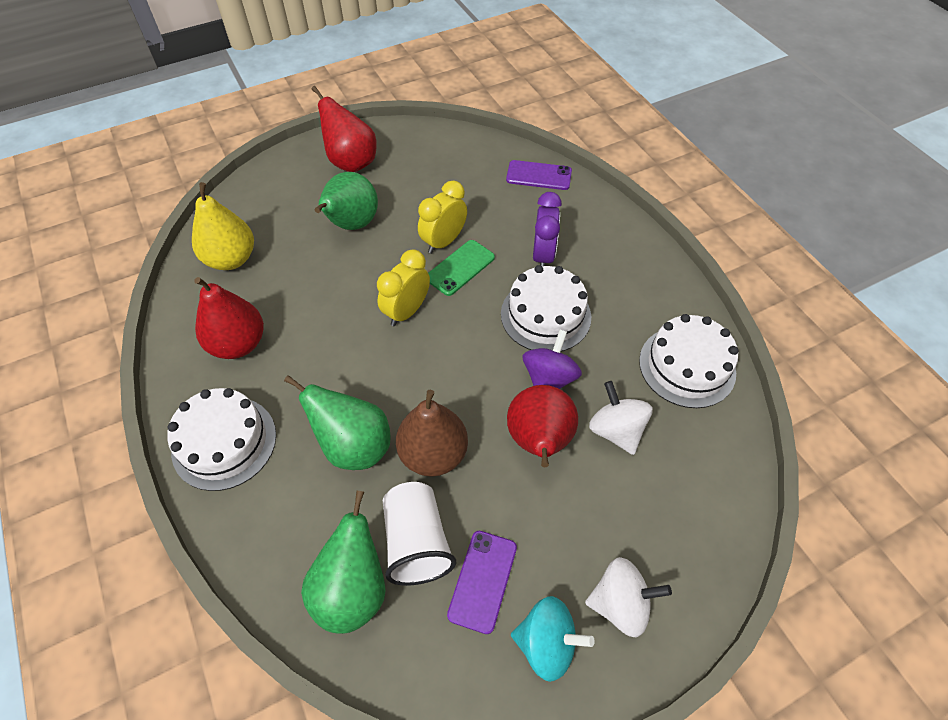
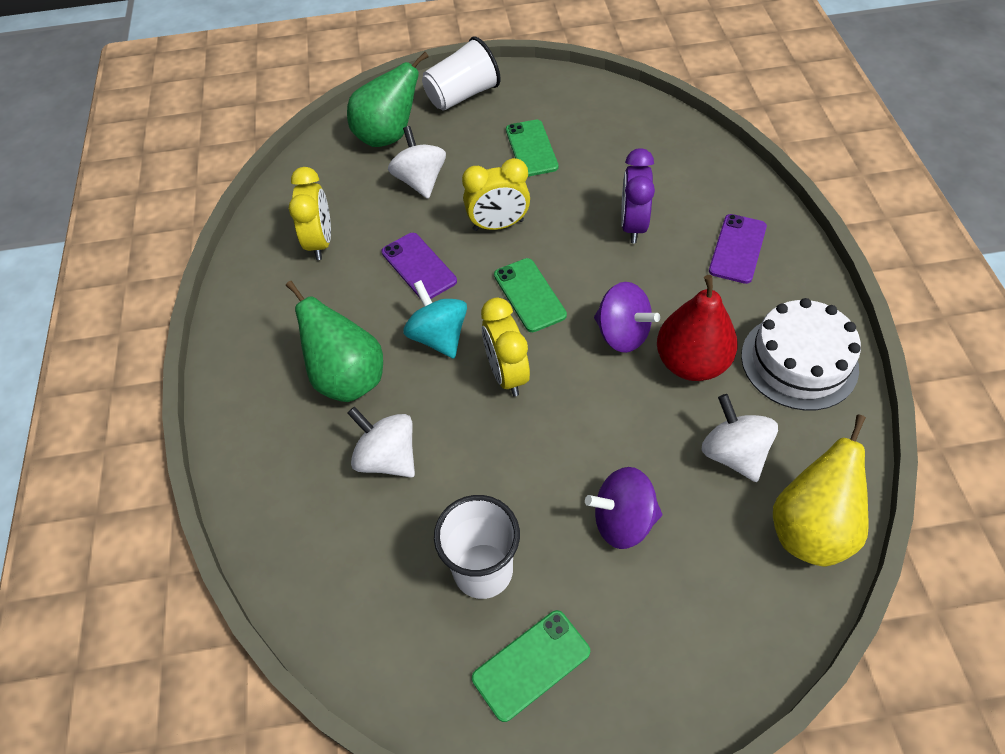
brown pear: 1 -> 0
green pear: 3 -> 2
green phone: 1 -> 3
purple spinning top: 1 -> 2
red pear: 3 -> 1
white cake: 3 -> 1
white cup: 1 -> 2
white spinning top: 2 -> 3
yellow clock: 2 -> 3

